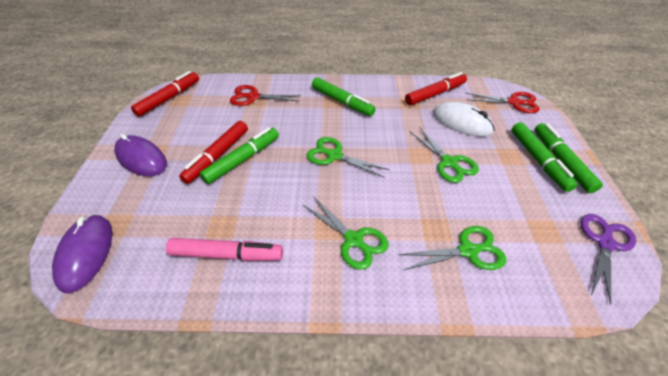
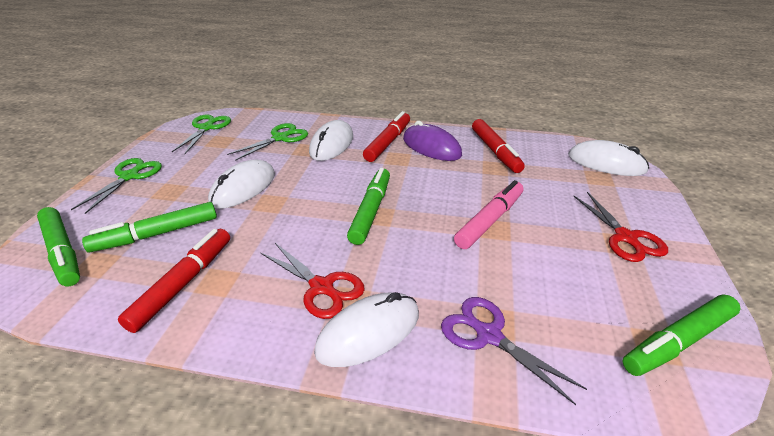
green scissors: 4 -> 3
purple mouse: 2 -> 1
white mouse: 1 -> 4

